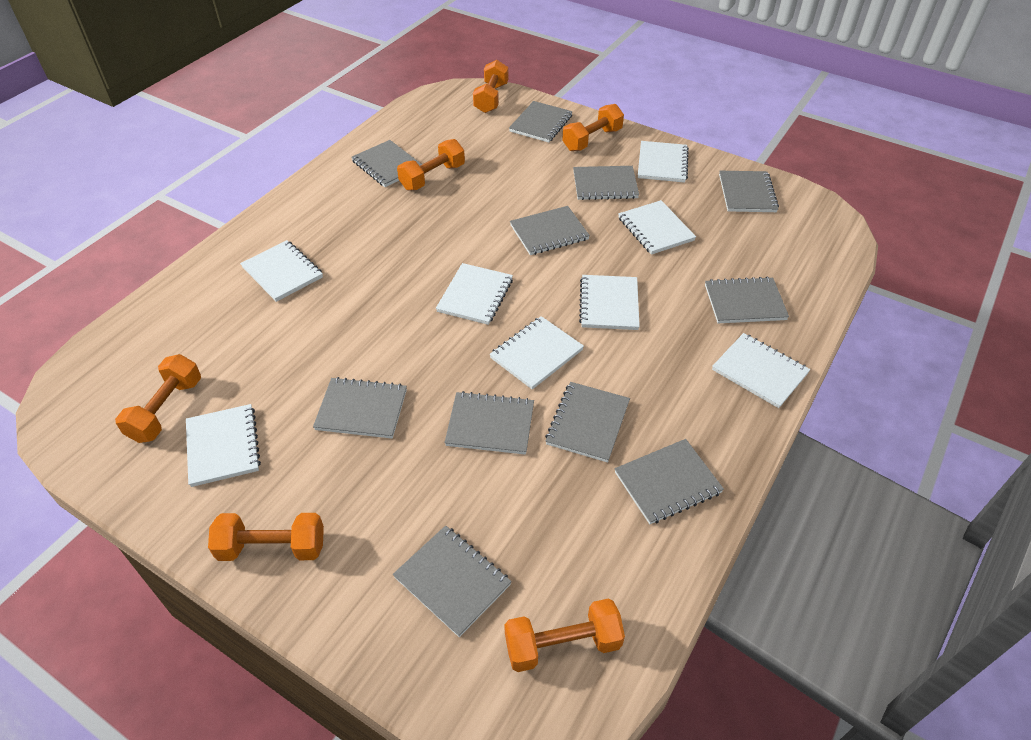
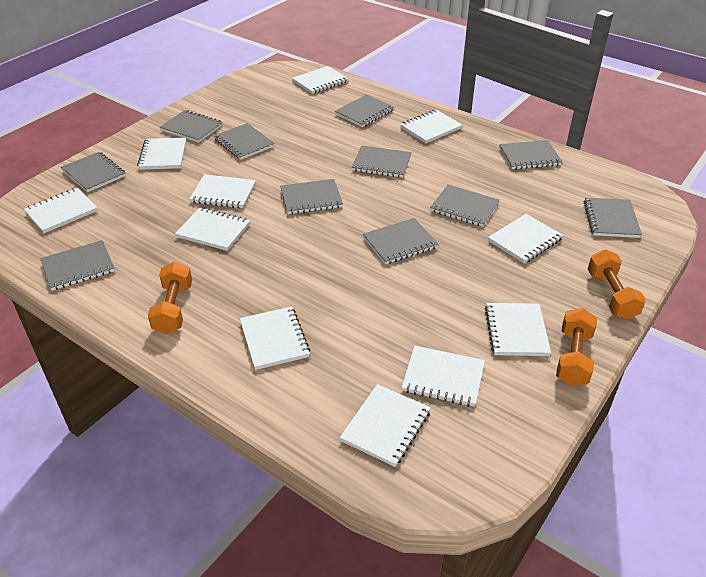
orange dumbbell: 6 -> 3
white notebook: 8 -> 11

